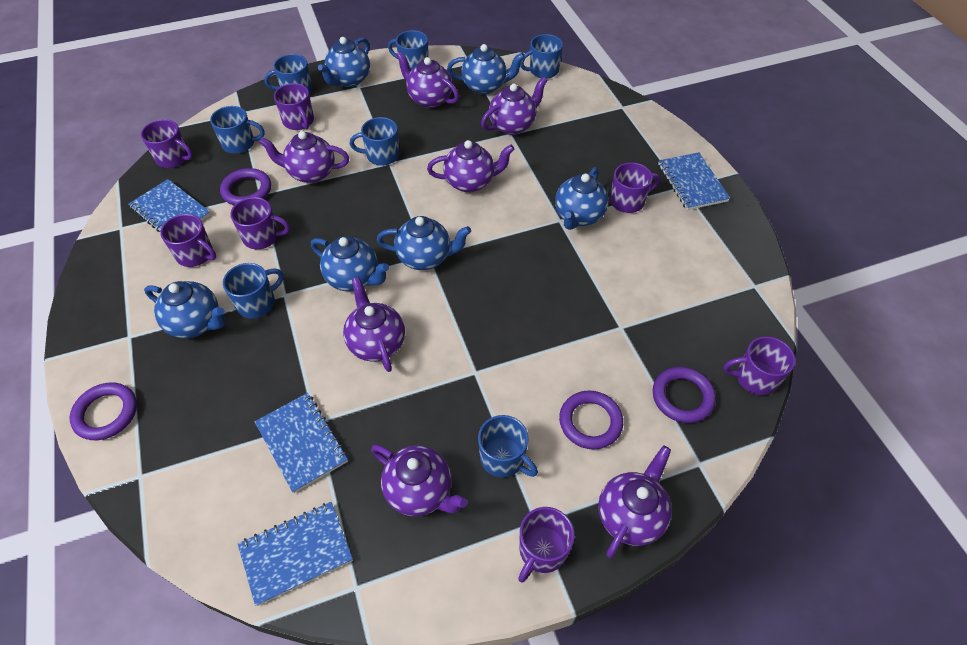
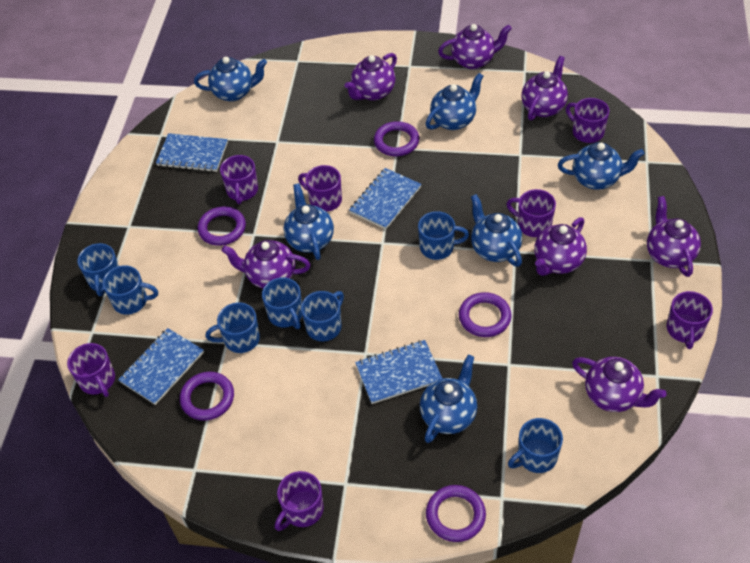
purple ring: 4 -> 5

